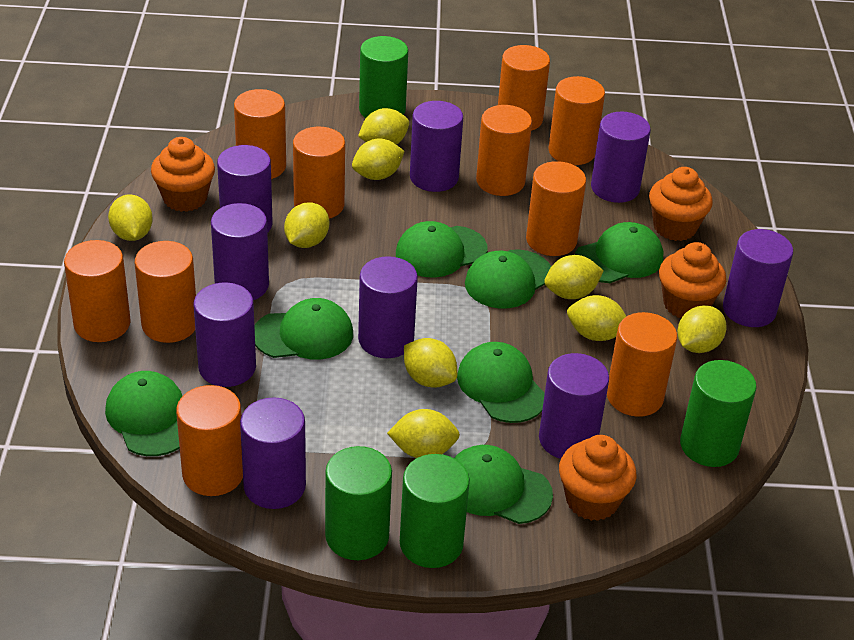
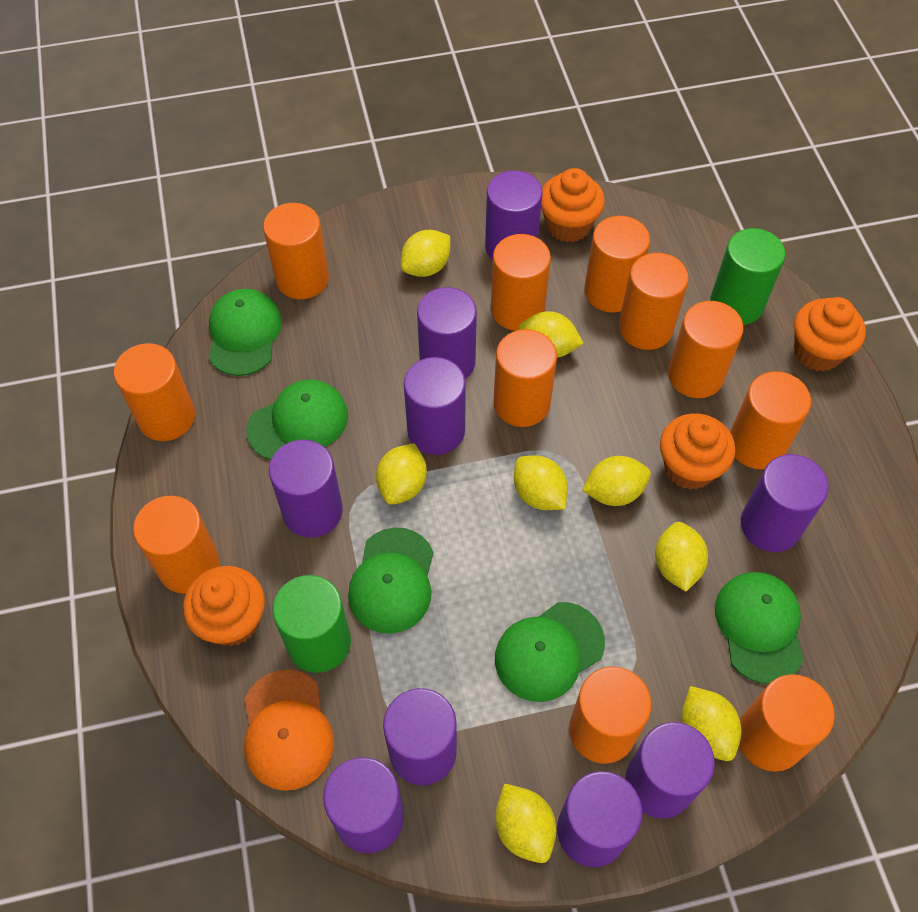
green cap: 7 -> 5
green cylinder: 4 -> 2
orange cap: 0 -> 1
orange cylinder: 10 -> 11
yellow lemon: 9 -> 8

